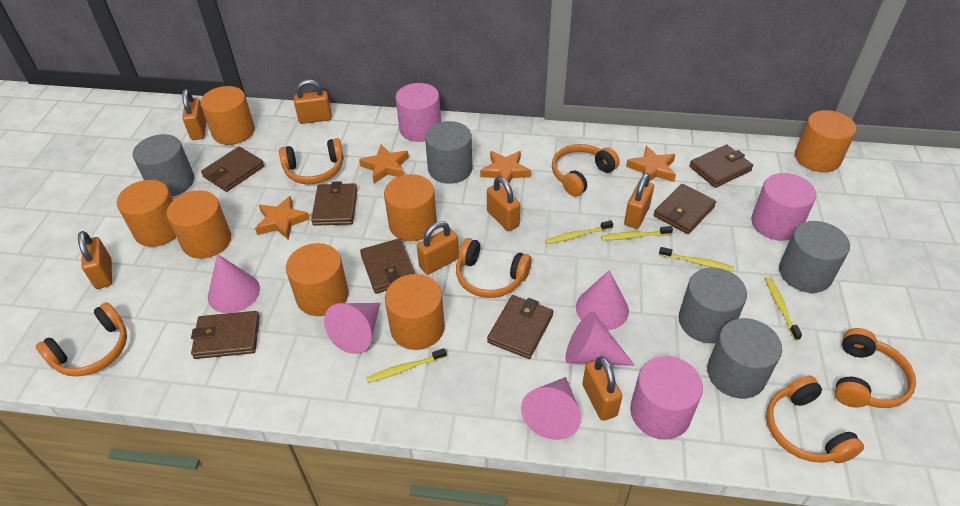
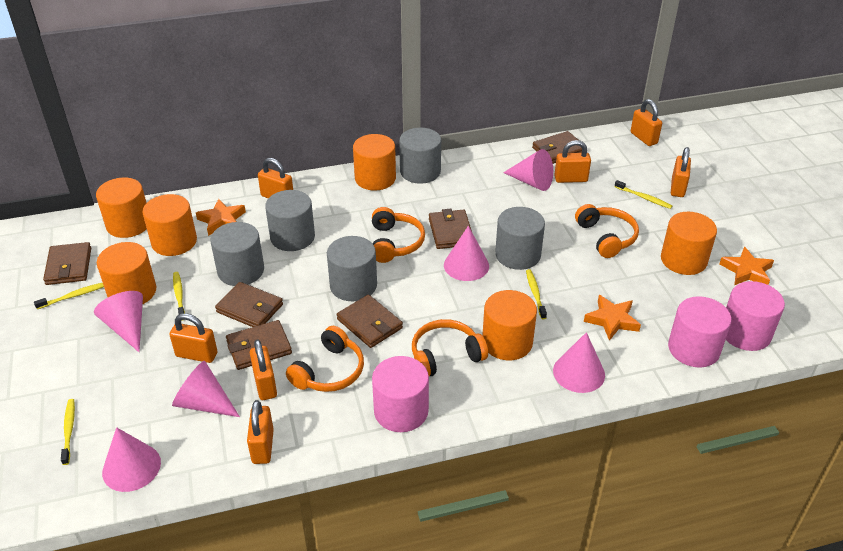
brown wallet: 7 -> 6
orange cylinder: 7 -> 6
orange headphones: 6 -> 4
orange star: 4 -> 3
pink cone: 5 -> 6

